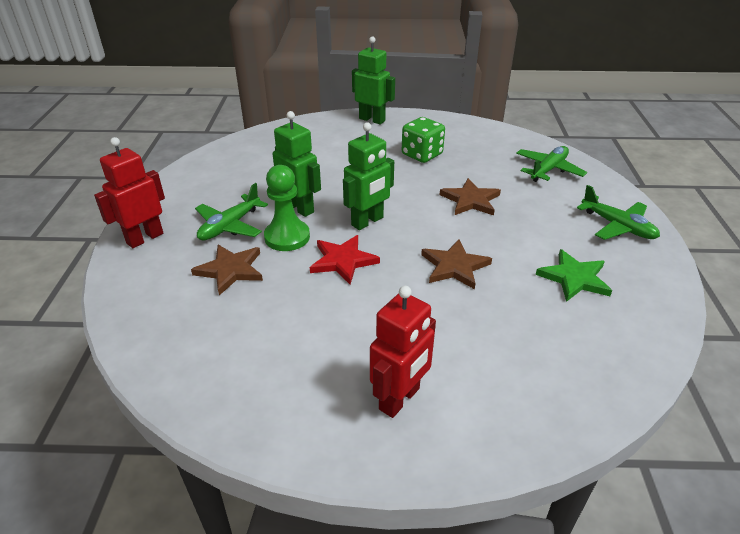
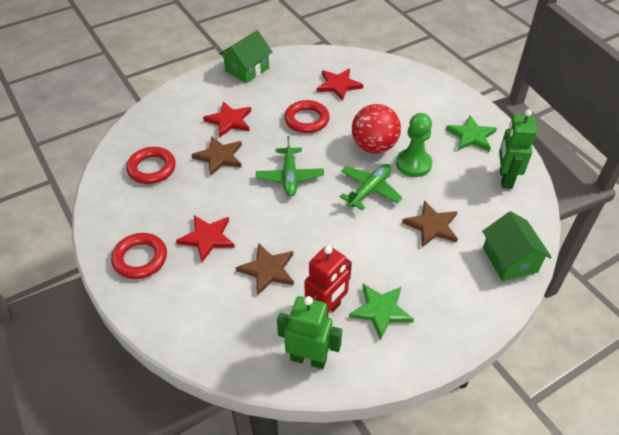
green dice: 1 -> 0
green house: 0 -> 2
green plane: 3 -> 2
green robot: 3 -> 2
green star: 1 -> 2
red ball: 0 -> 1
red ring: 0 -> 3
red robot: 2 -> 1
red star: 1 -> 3

